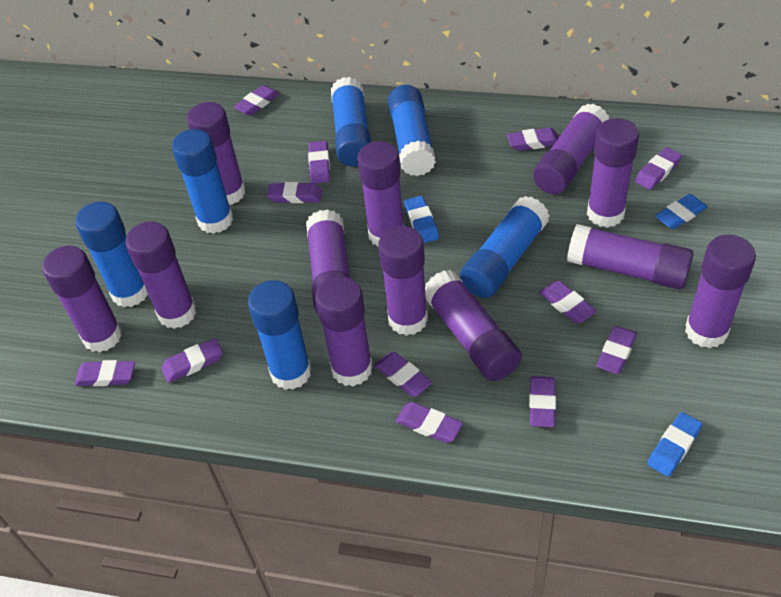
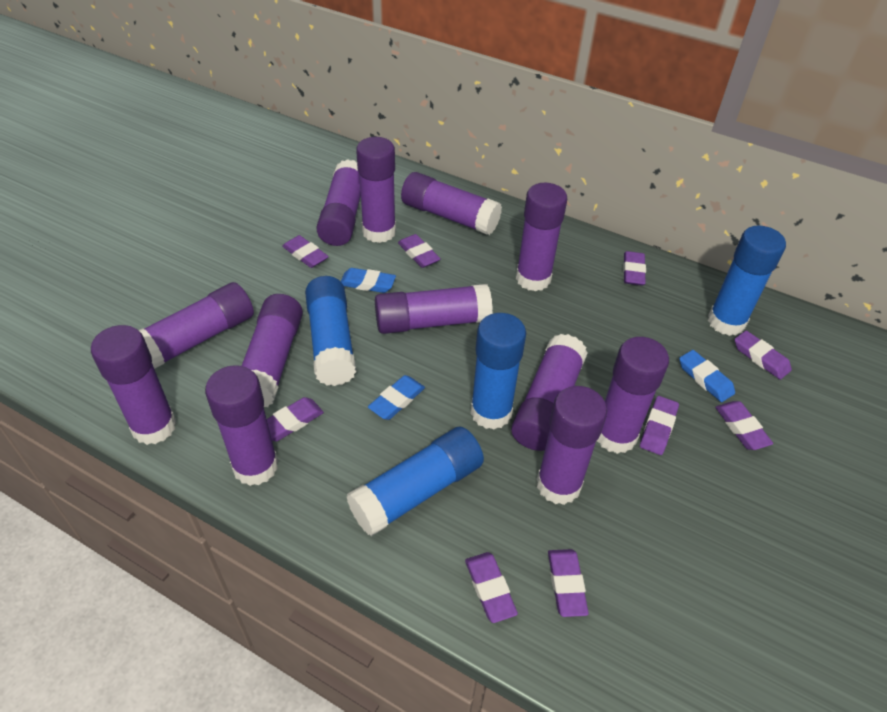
blue glue stick: 6 -> 4
purple eraser: 12 -> 9

